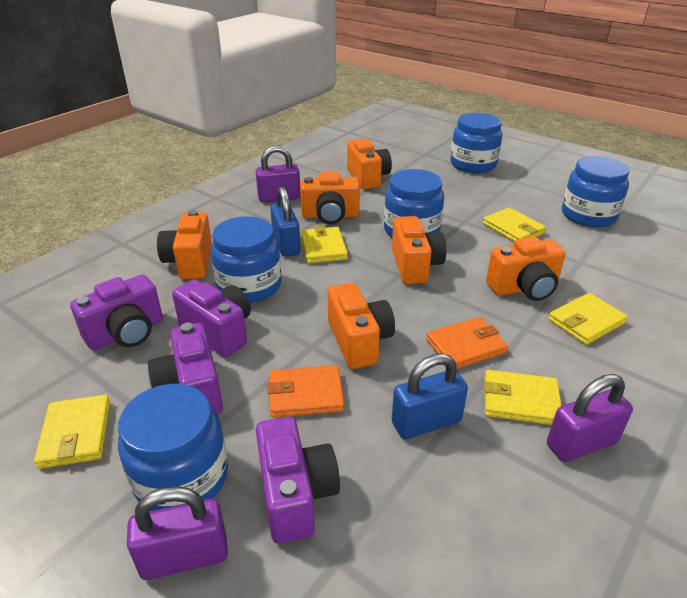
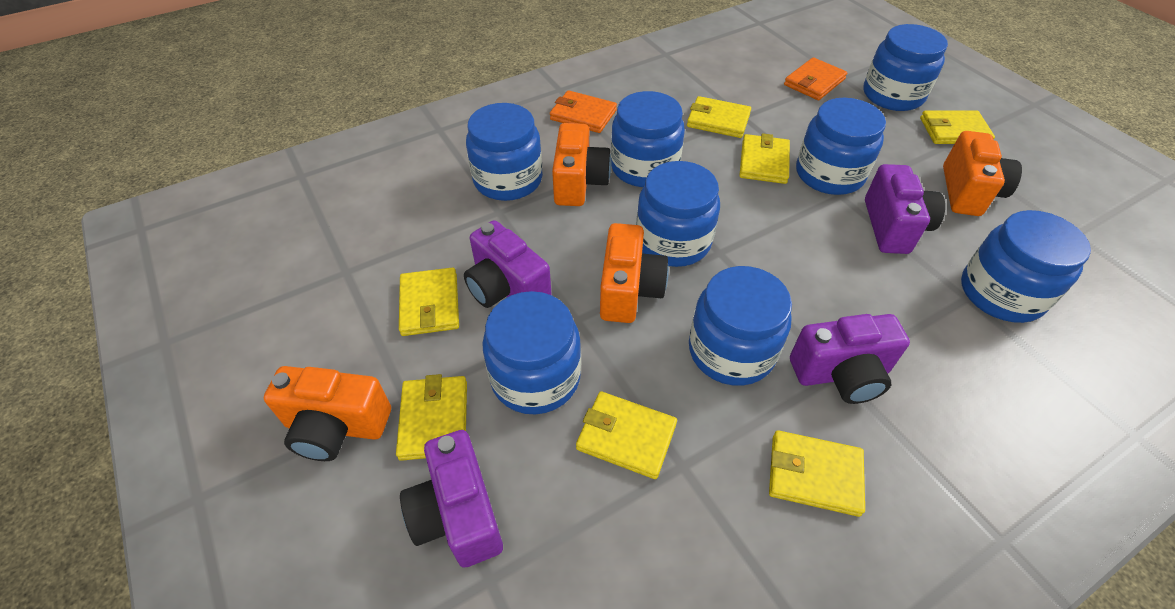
blue jar: 5 -> 8
blue padlock: 2 -> 0
orange camera: 6 -> 4
purple padlock: 3 -> 0
yellow wallet: 5 -> 7

